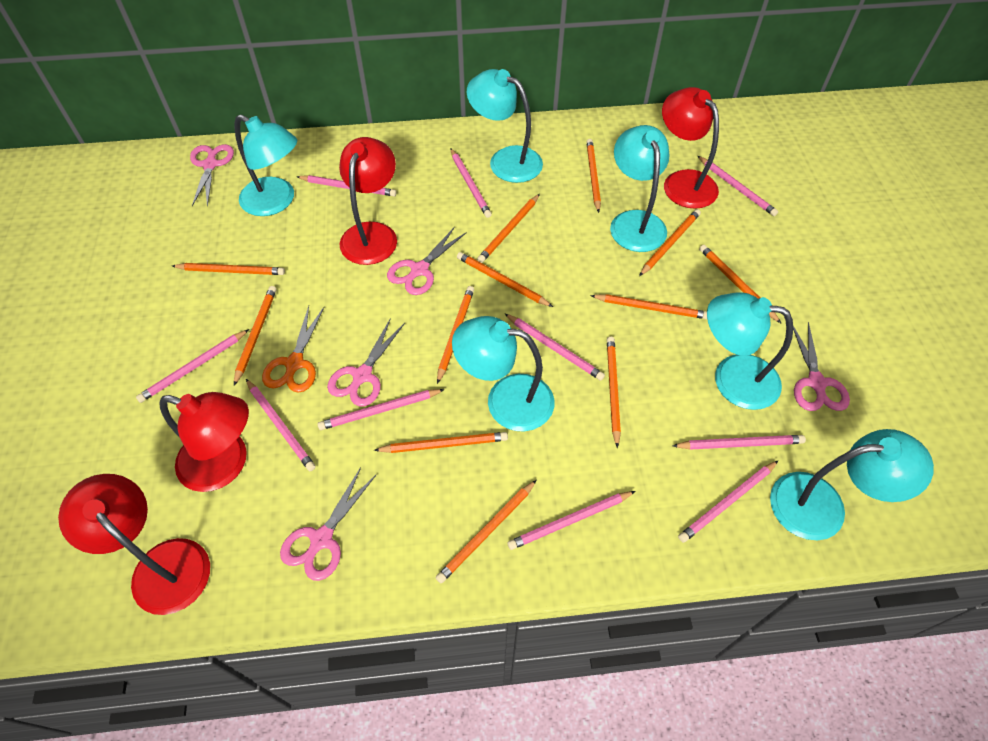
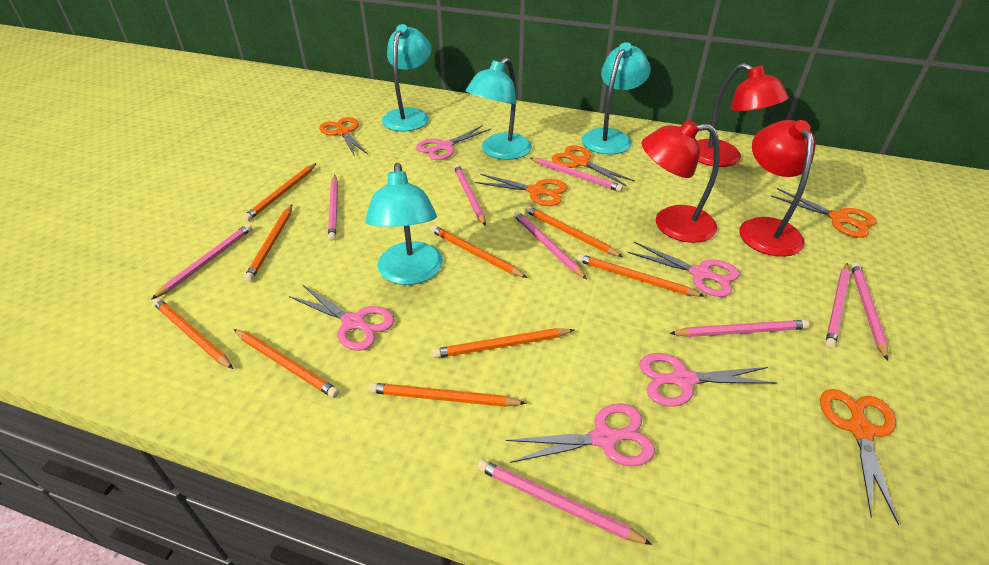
orange pencil: 12 -> 9
orange scissors: 1 -> 5
pink pencil: 10 -> 9
red lamp: 4 -> 3
turquoise lamp: 6 -> 4

